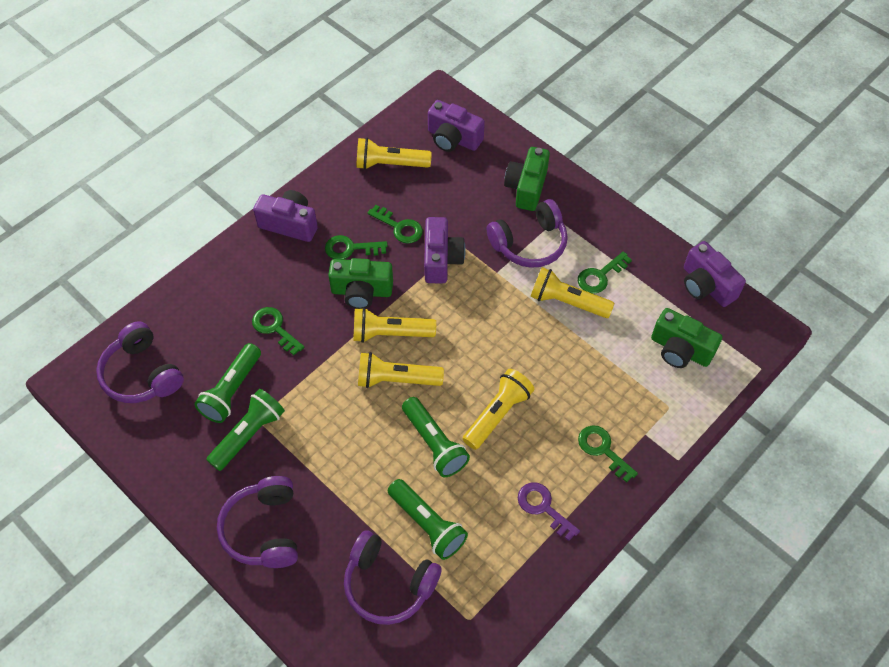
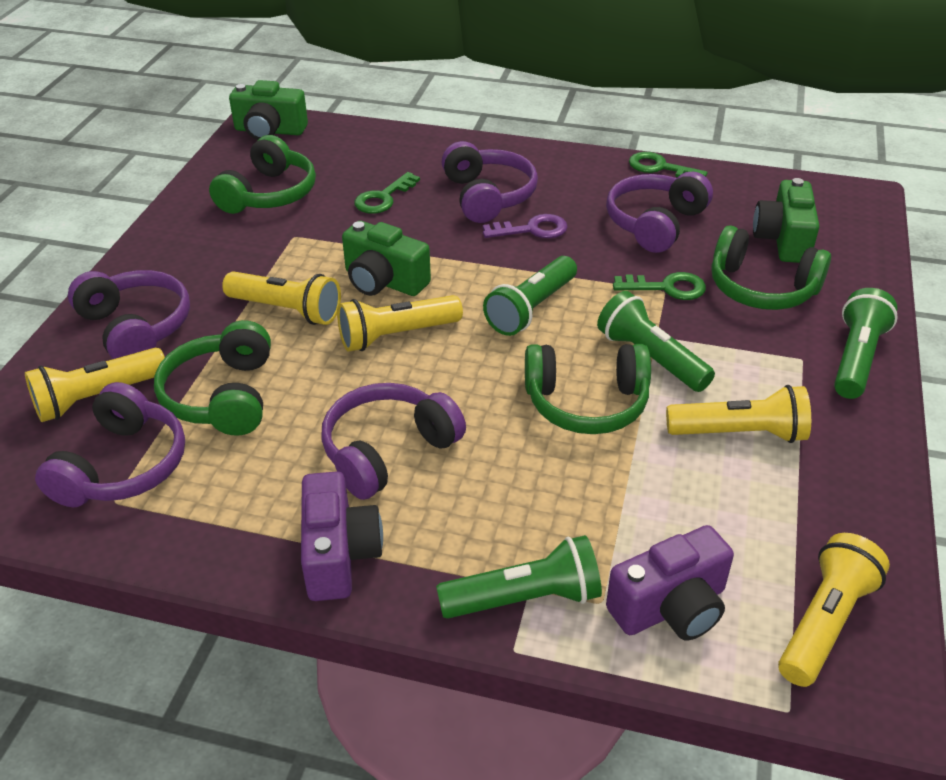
green headphones: 0 -> 4
green key: 5 -> 3
purple camera: 4 -> 2
purple headphones: 4 -> 5

